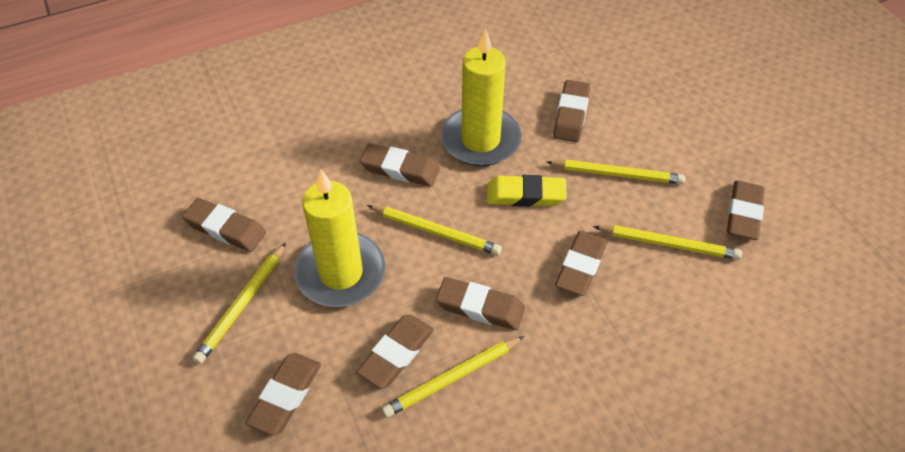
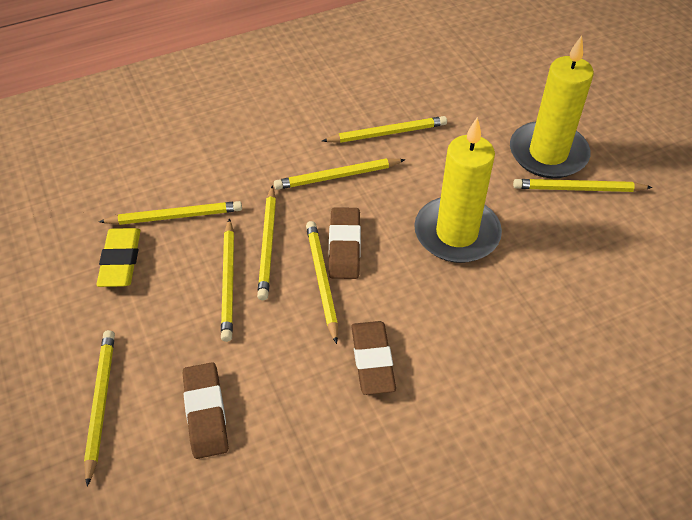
brown eraser: 8 -> 3
yellow pencil: 5 -> 8

